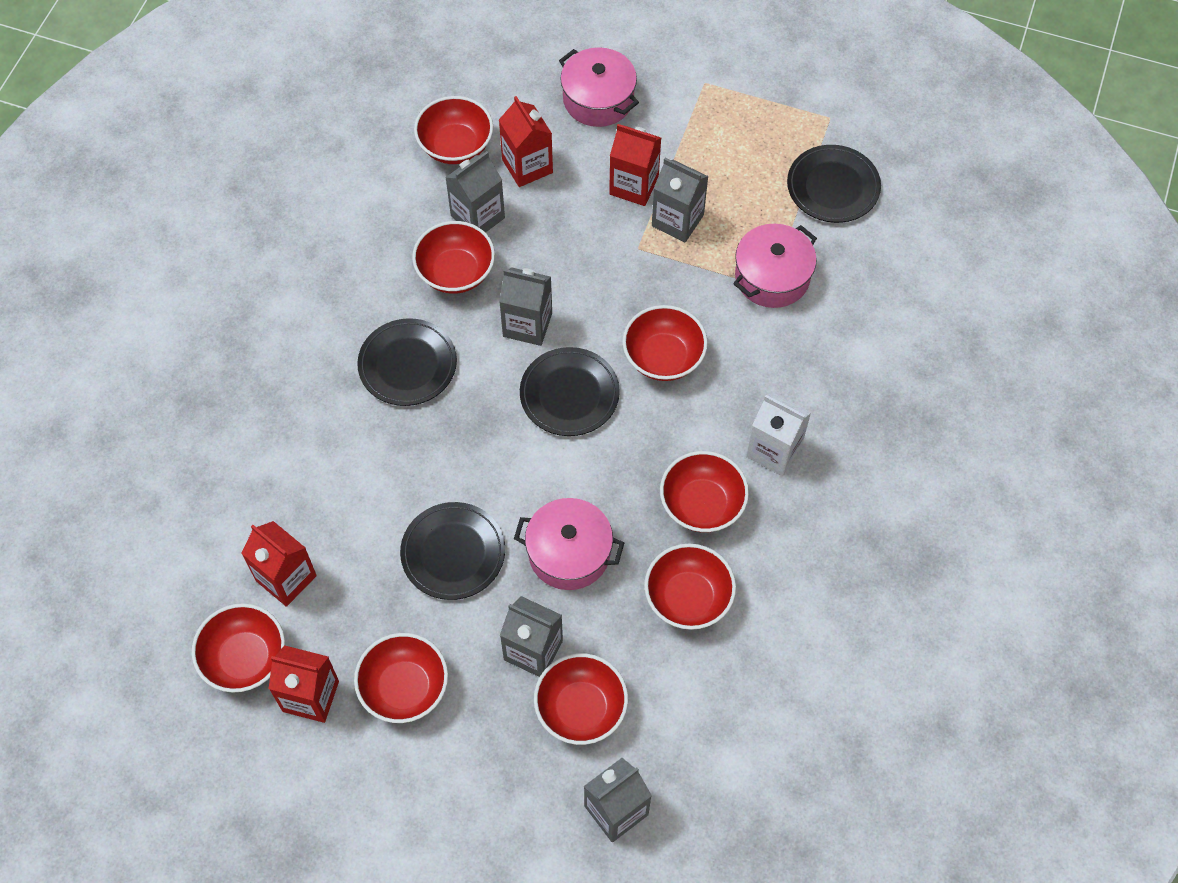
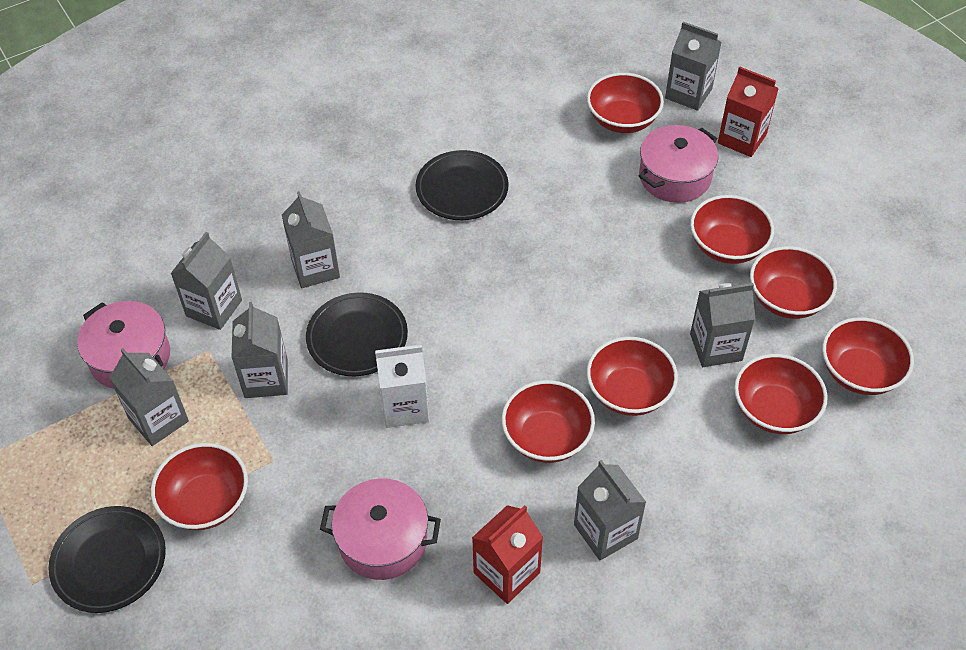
black plate: 4 -> 3
grey carton: 5 -> 7
red carton: 4 -> 2

